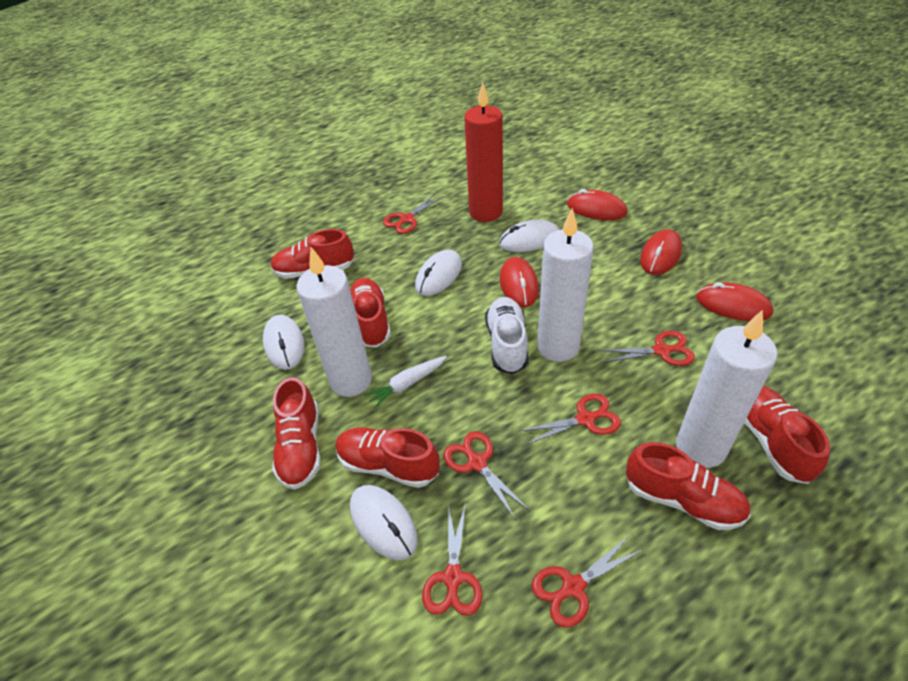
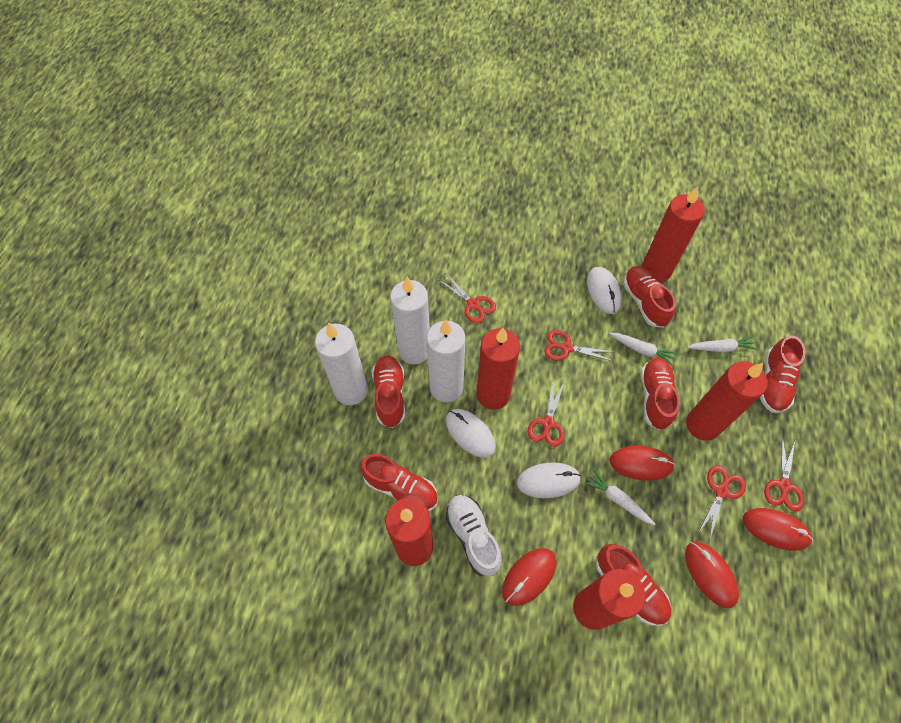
red candle: 1 -> 5
red scissors: 6 -> 5
white carrot: 1 -> 3
white mouse: 4 -> 3

